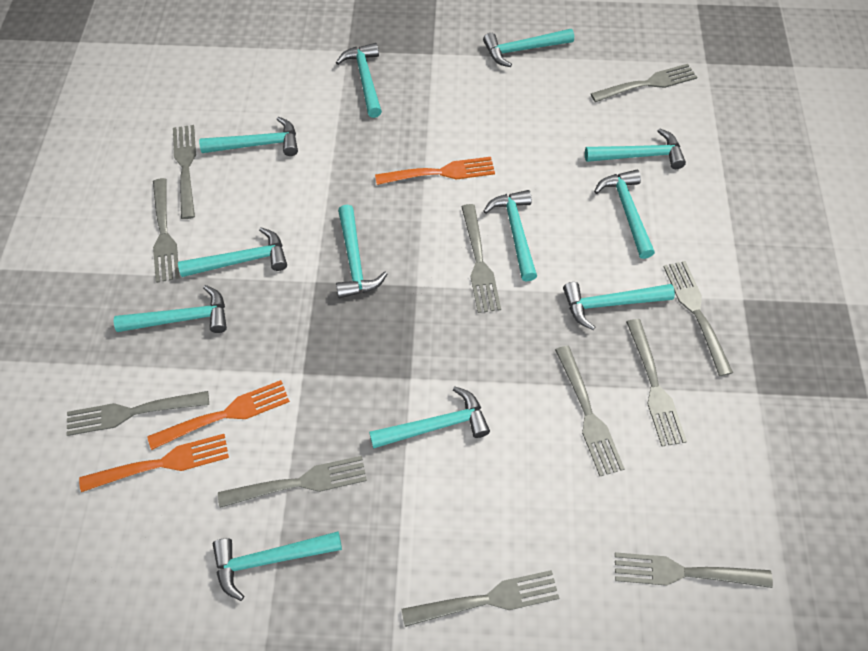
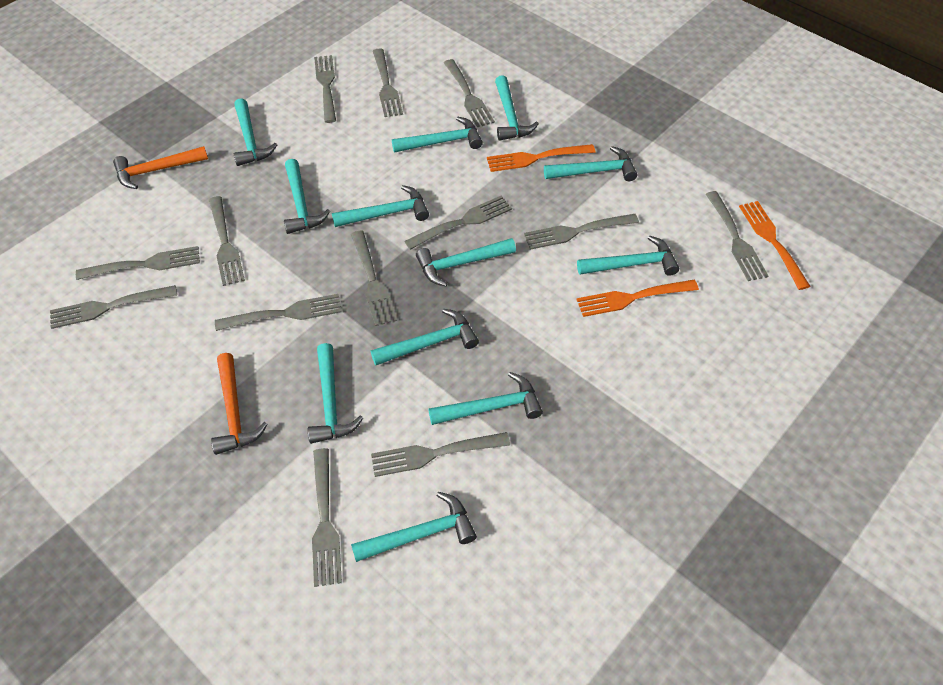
grey fork: 11 -> 13
orange hammer: 0 -> 2

